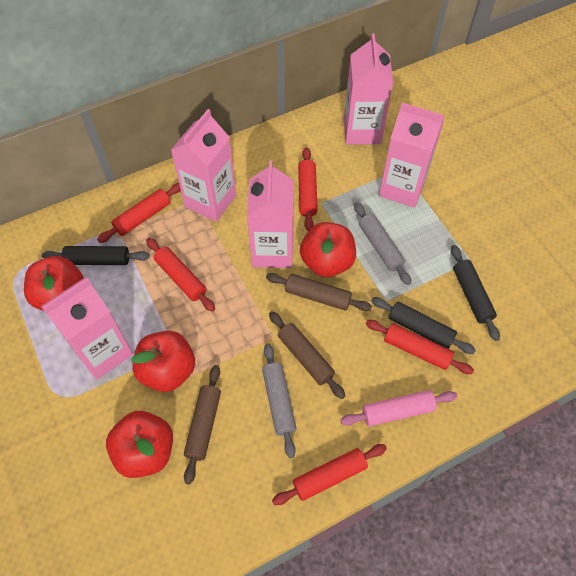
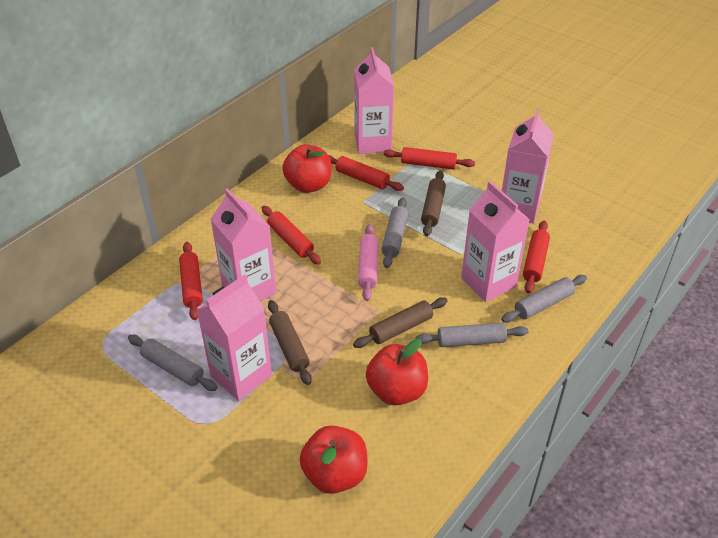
black rolling pin: 3 -> 0
grey rolling pin: 2 -> 4
red apple: 4 -> 3

